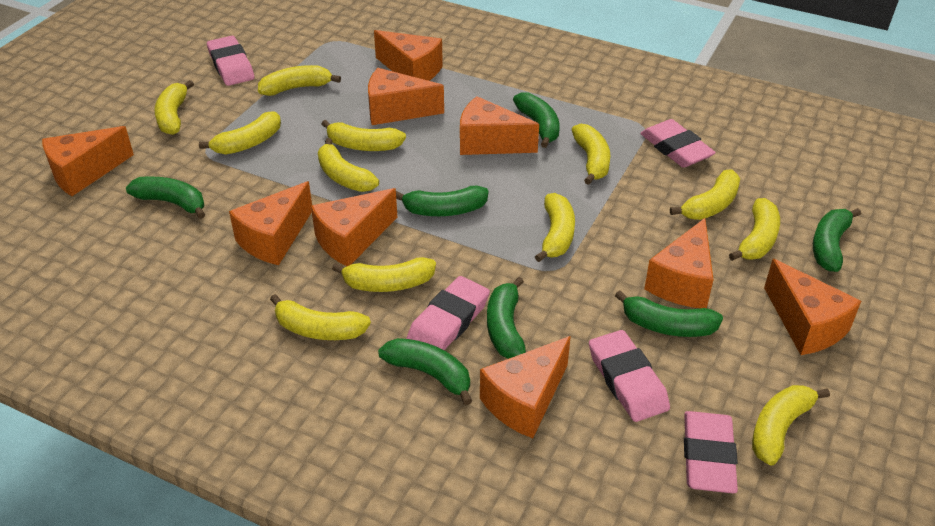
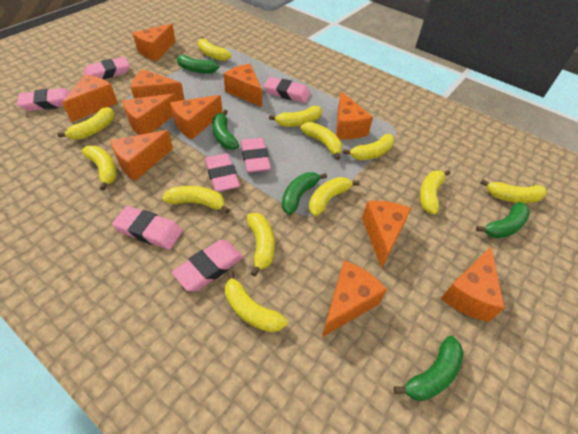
green banana: 7 -> 5
orange cheese: 9 -> 11
pink eraser: 5 -> 7

